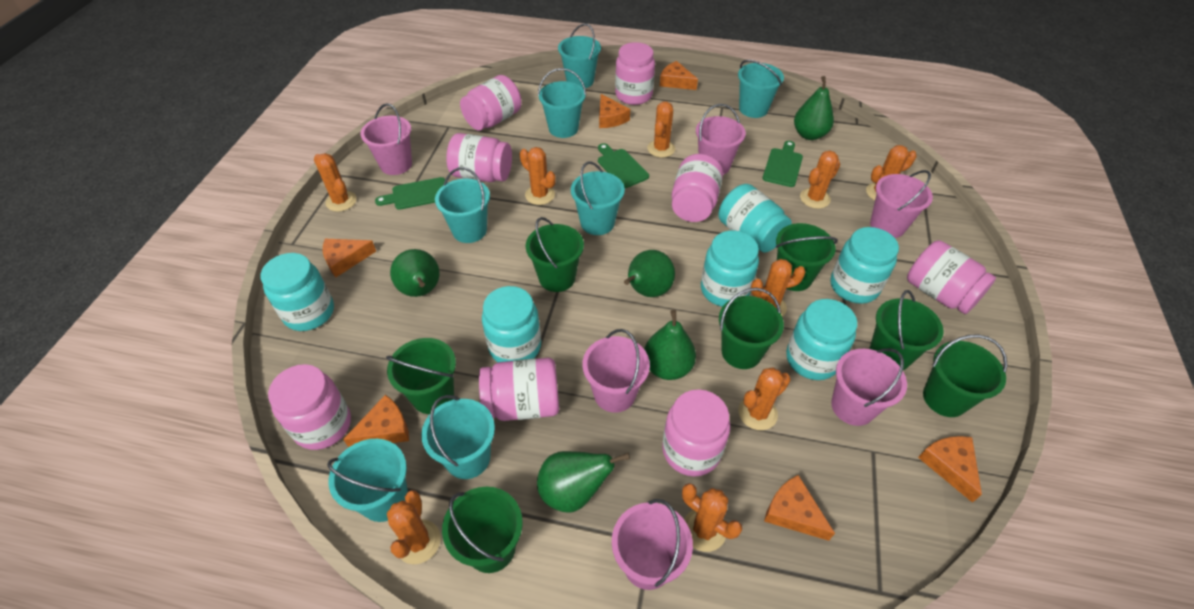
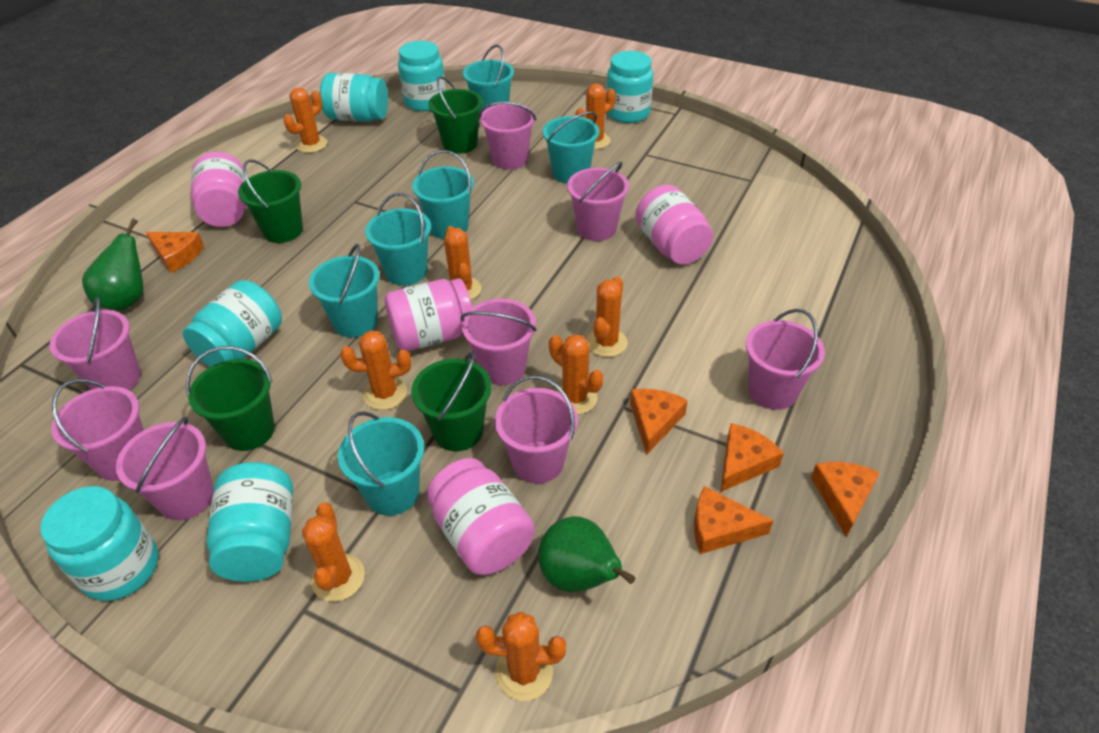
green bucket: 7 -> 4
green cutting board: 3 -> 0
green pear: 5 -> 2
orange cactus: 9 -> 8
orange cheese: 6 -> 5
pink bucket: 6 -> 8
pink jar: 8 -> 4
turquoise bucket: 7 -> 6

